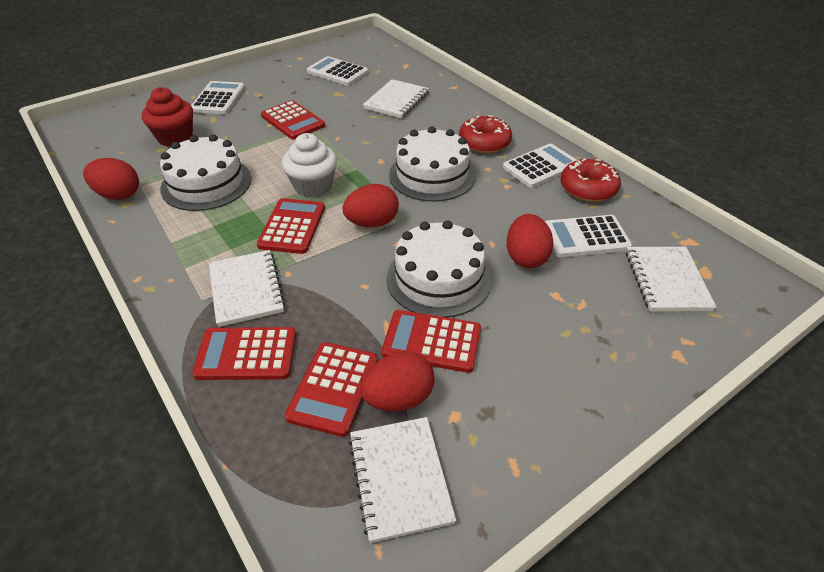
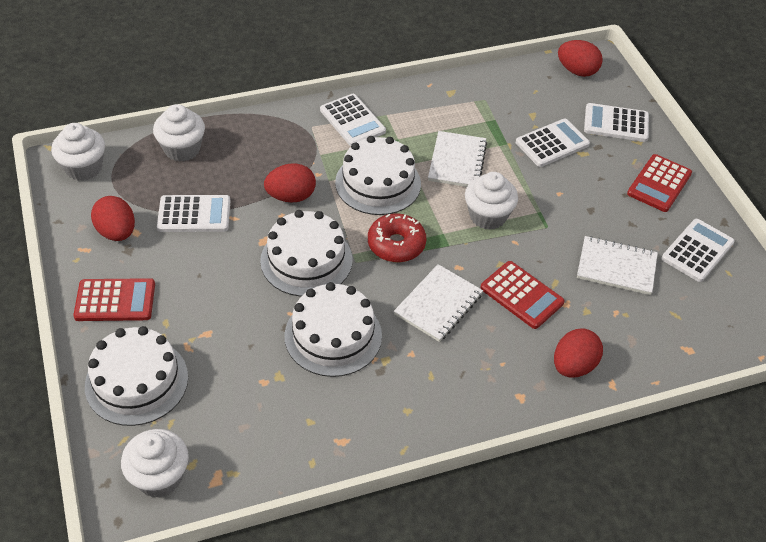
red calculator: 5 -> 3
red cupcake: 1 -> 0
red donut: 2 -> 1
white cake: 3 -> 4
white calculator: 4 -> 5
white cupcake: 1 -> 4
white notebook: 4 -> 3

